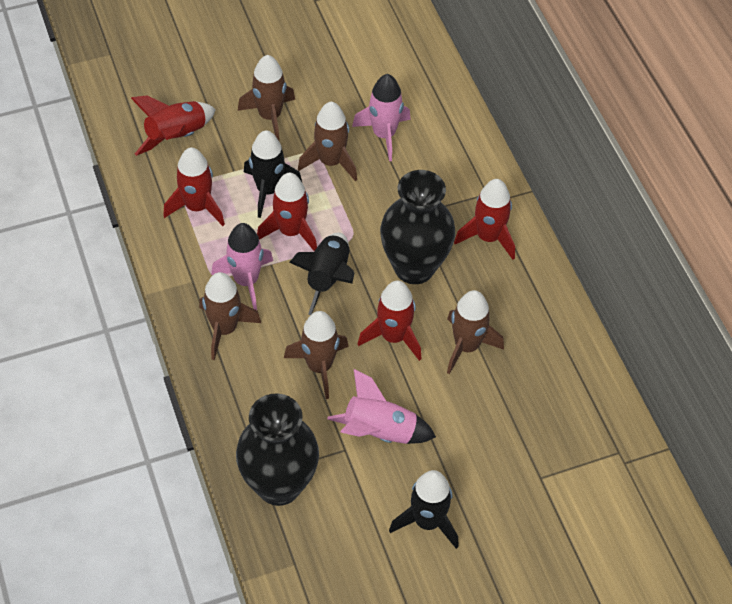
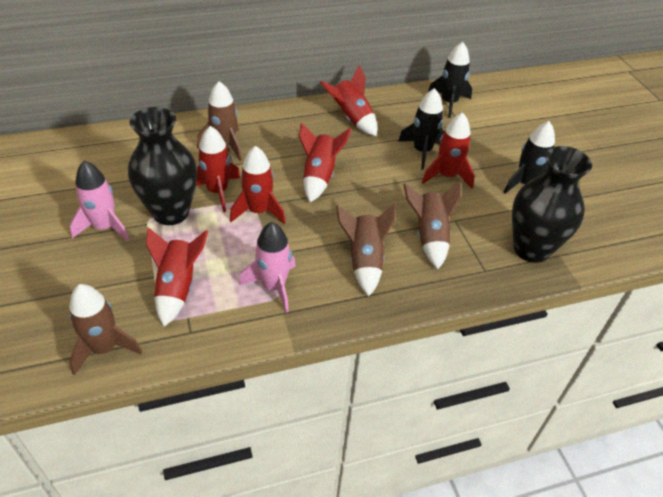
brown rocket: 5 -> 4
pink rocket: 3 -> 2
red rocket: 5 -> 6

